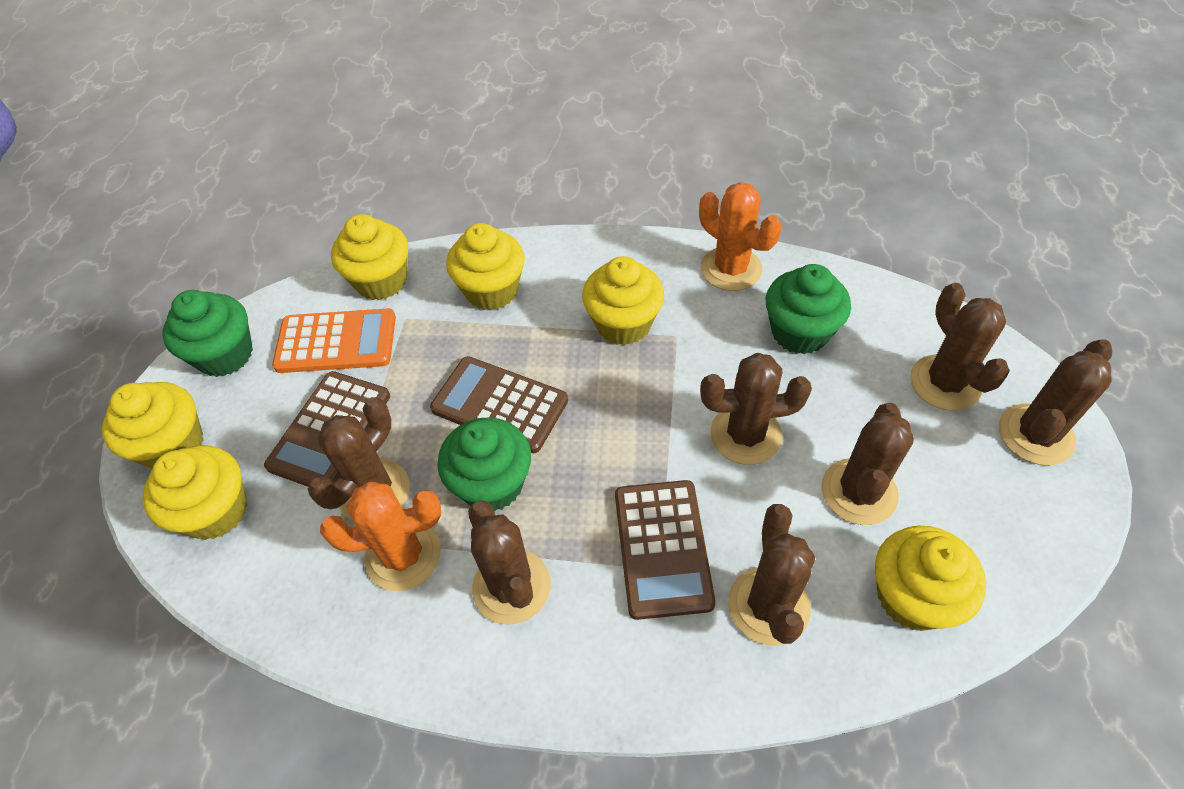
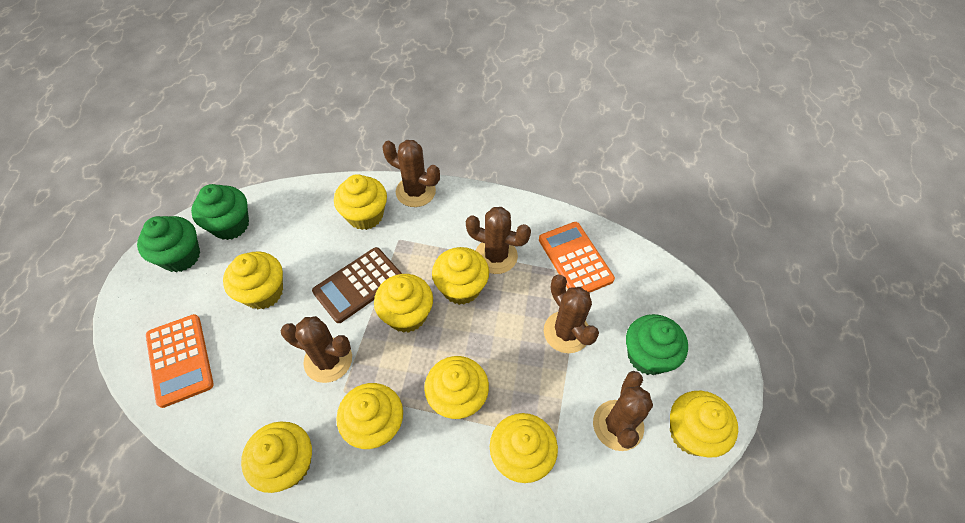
brown cactus: 7 -> 5
brown calculator: 3 -> 1
orange cactus: 2 -> 0
orange calculator: 1 -> 2
yellow cupcake: 6 -> 9

